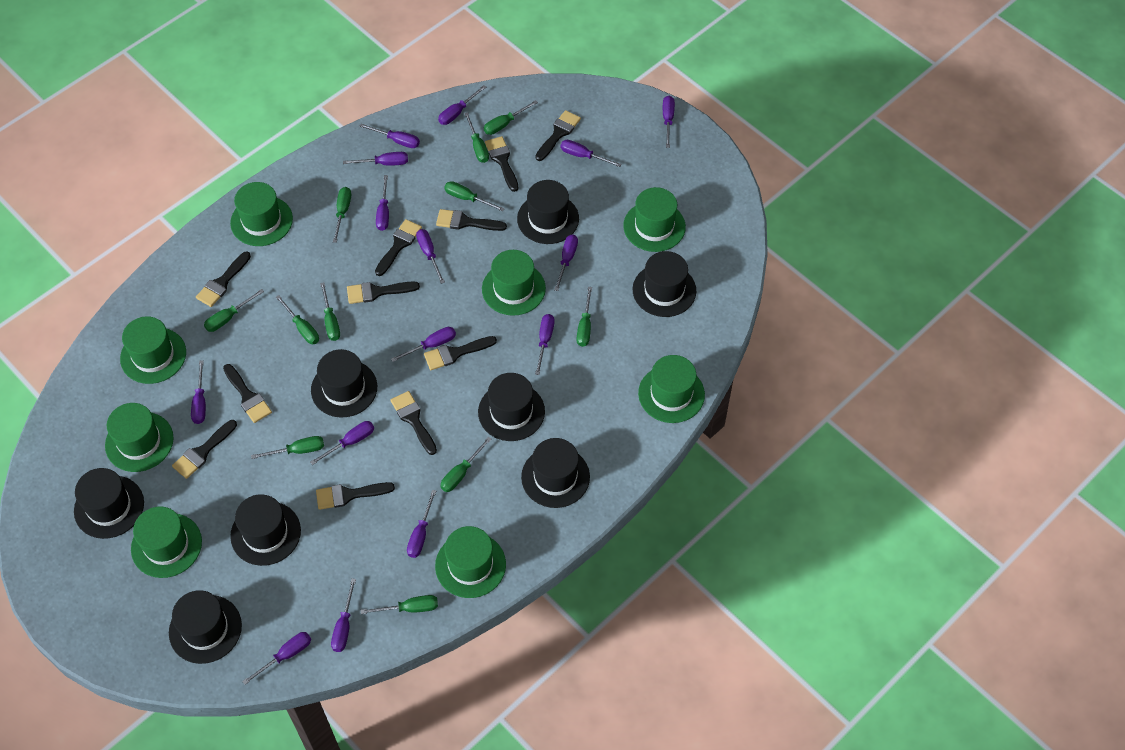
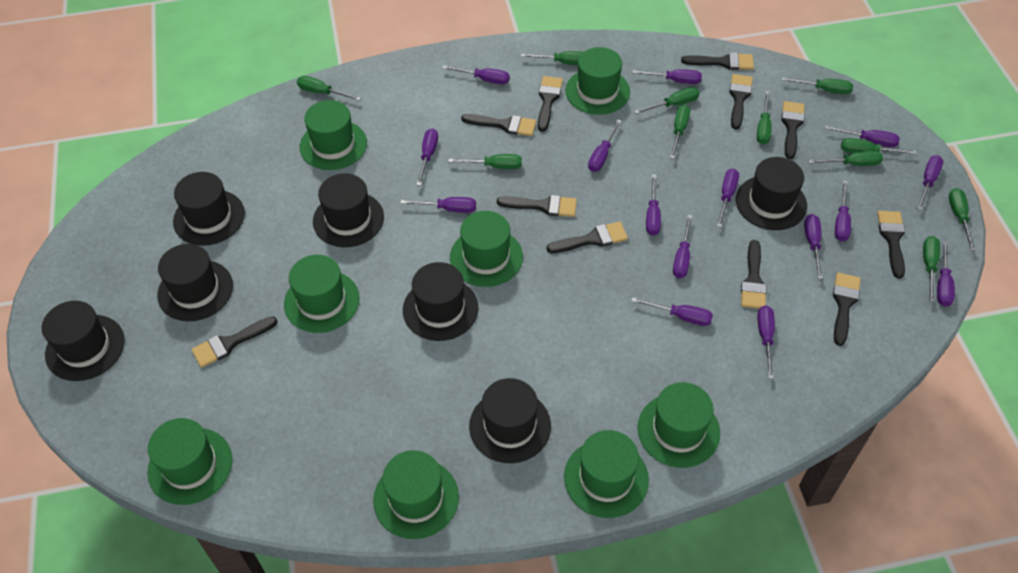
black hat: 8 -> 7

